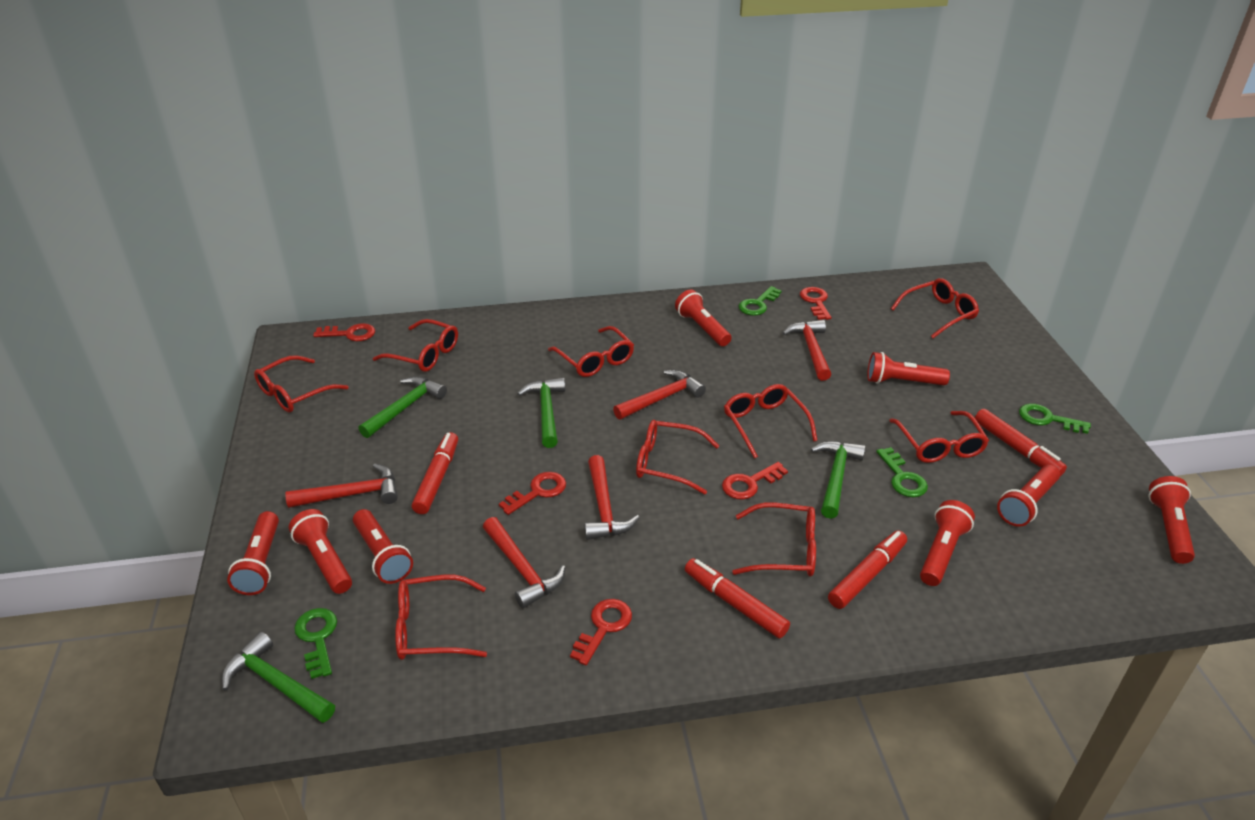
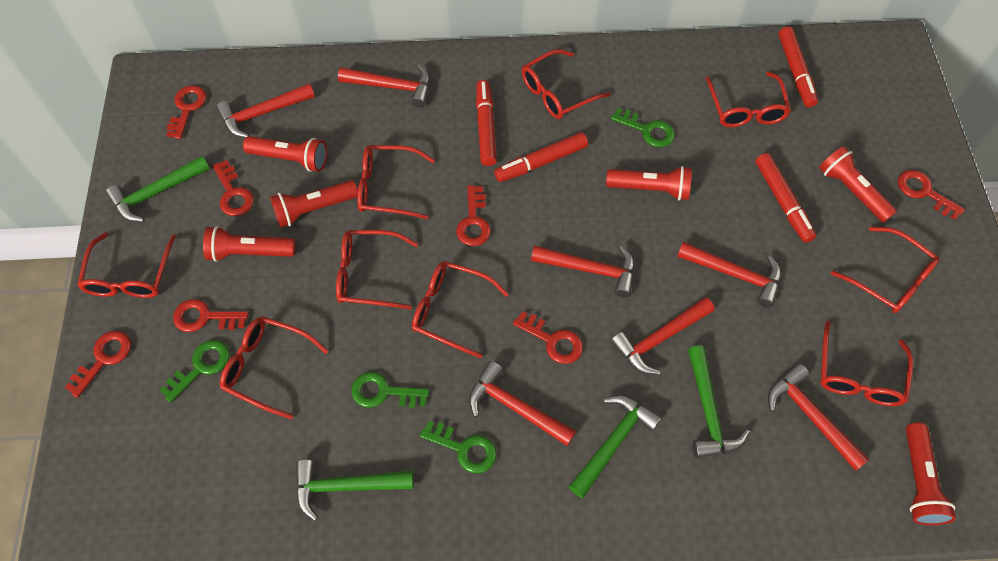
red flashlight: 8 -> 6
red hammer: 5 -> 7
red key: 5 -> 7

